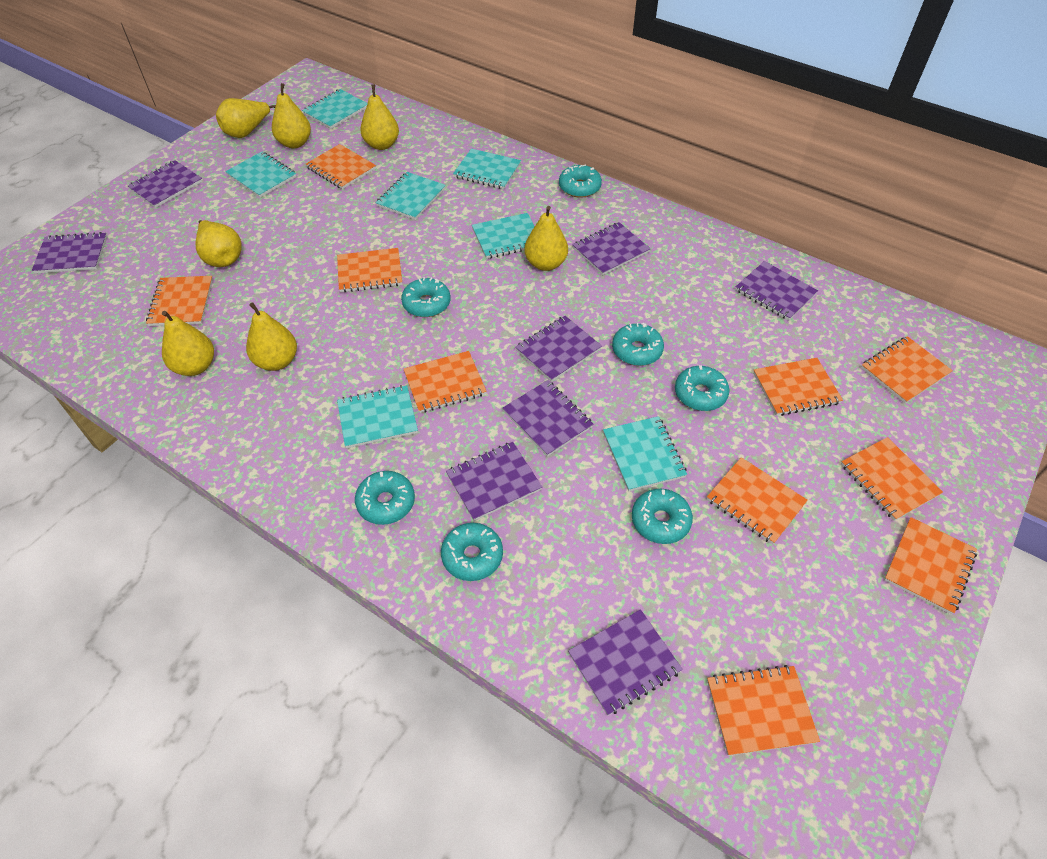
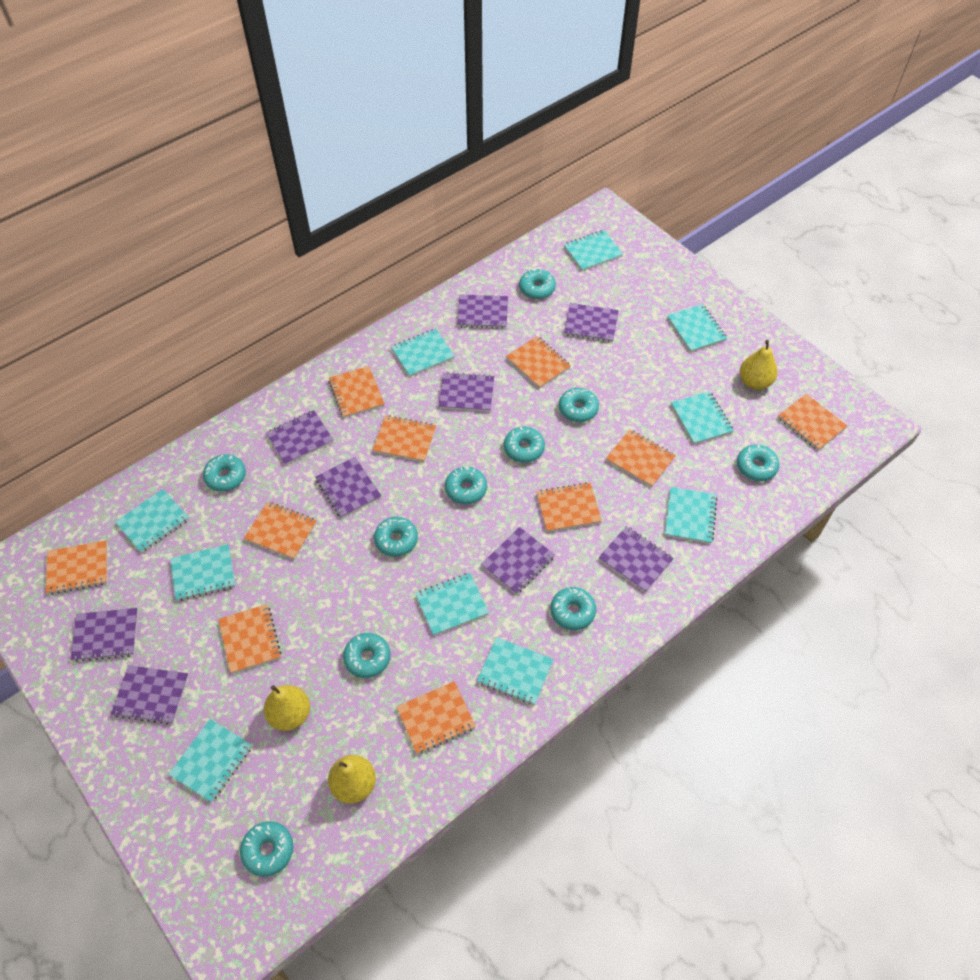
purple notebook: 8 -> 9
turquoise donut: 7 -> 10
turquoise notebook: 7 -> 10
yellow pear: 7 -> 3

